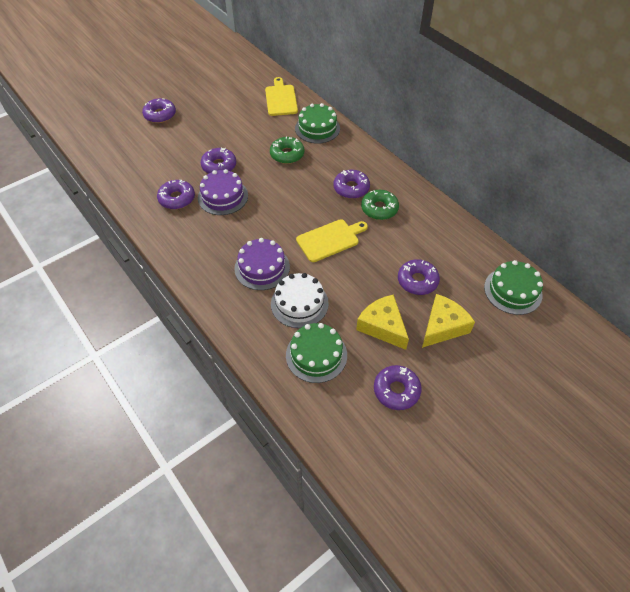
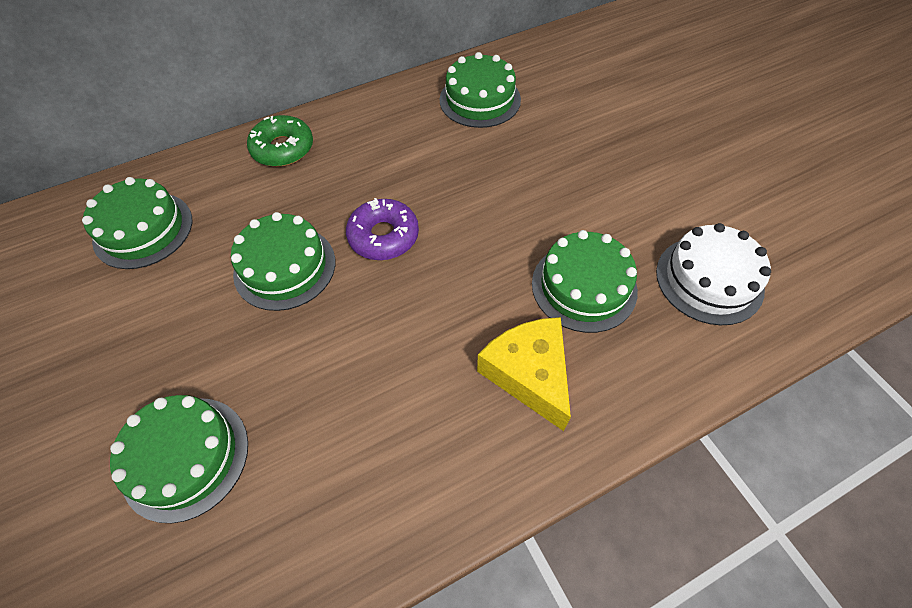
green cake: 3 -> 5
green donut: 2 -> 1
purple cake: 2 -> 0
purple donut: 6 -> 1
yellow cheese: 2 -> 1
yellow cutting board: 2 -> 0

